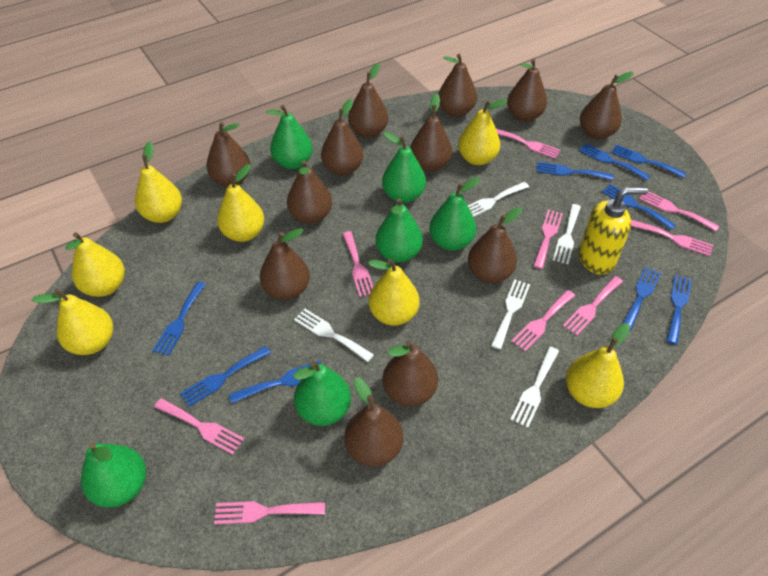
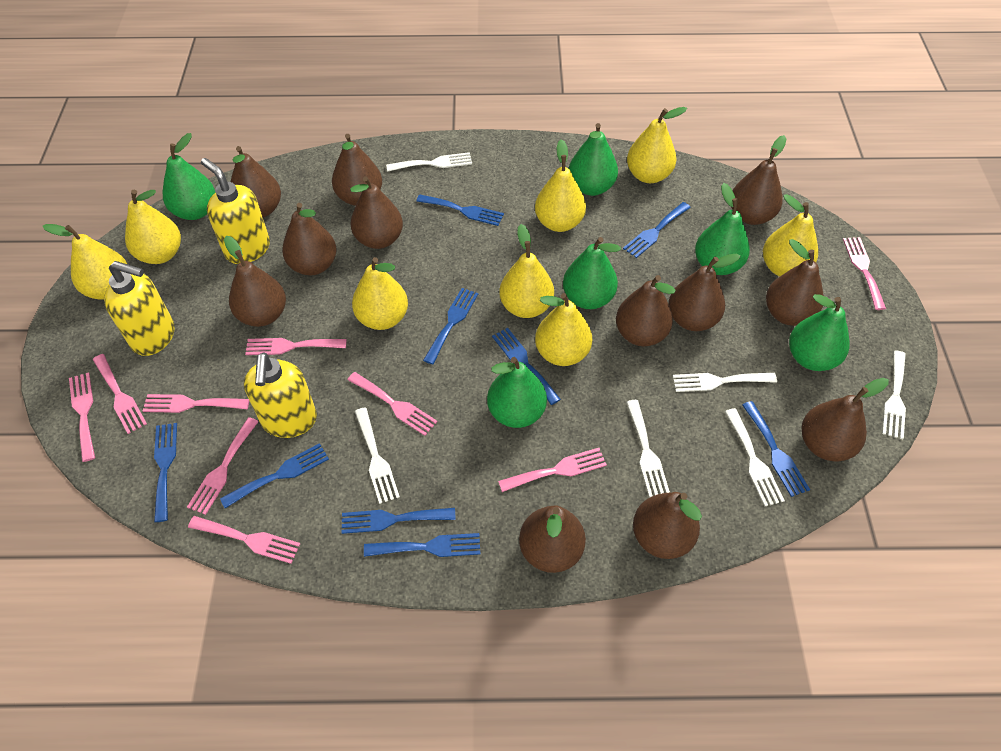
white fork: 5 -> 6
yellow pear: 7 -> 8
yellow soap dispenser: 1 -> 3

